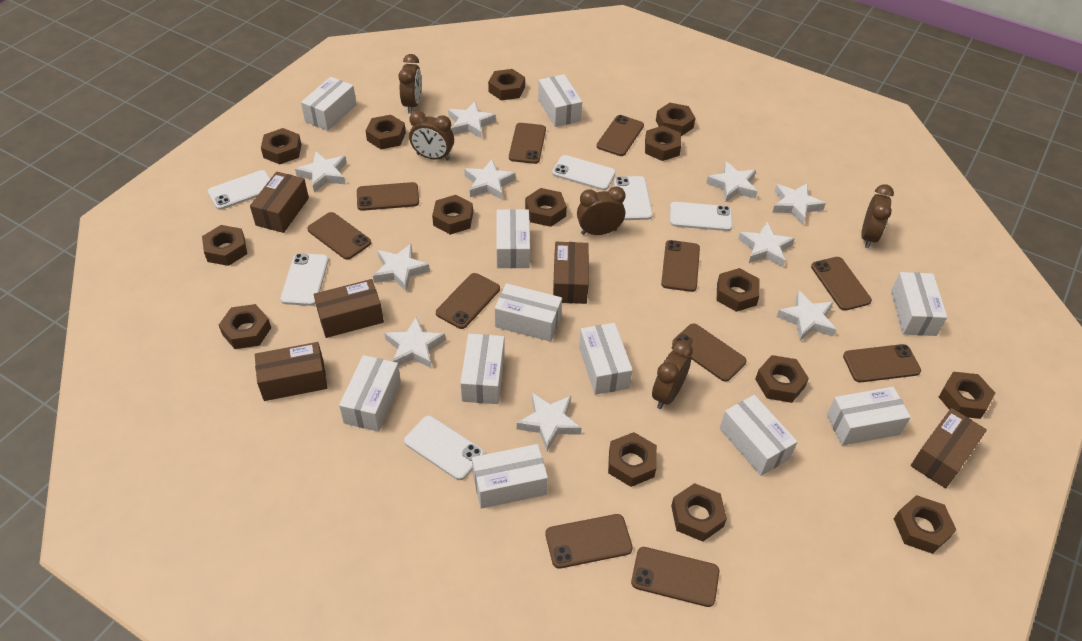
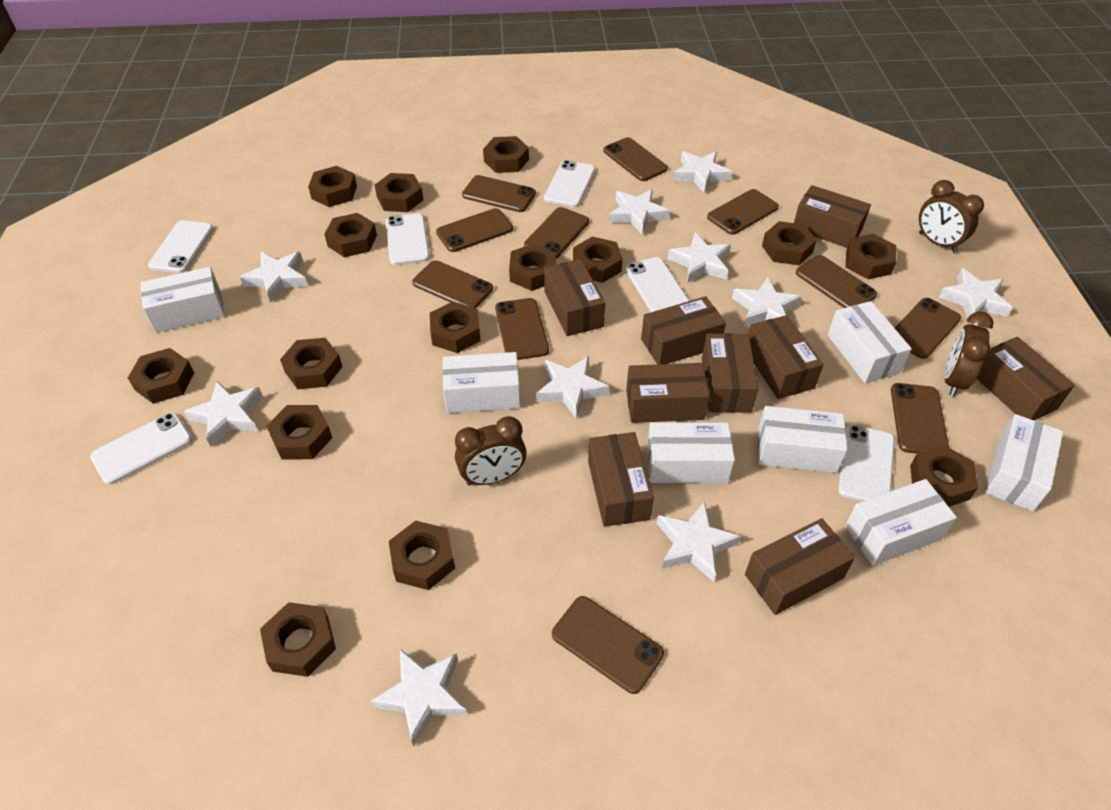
brown box: 5 -> 9
brown clock: 5 -> 3
white box: 11 -> 7

